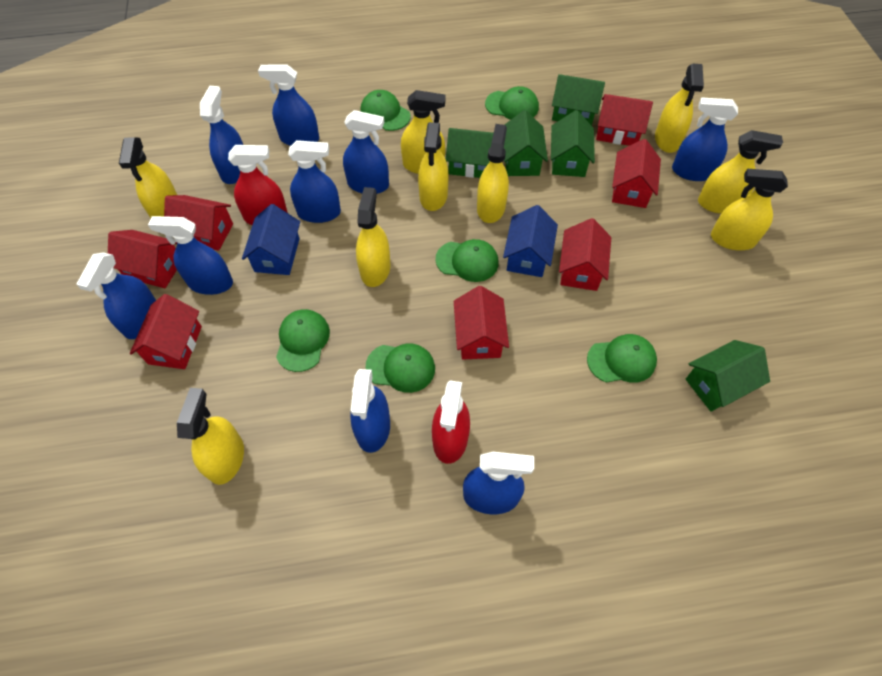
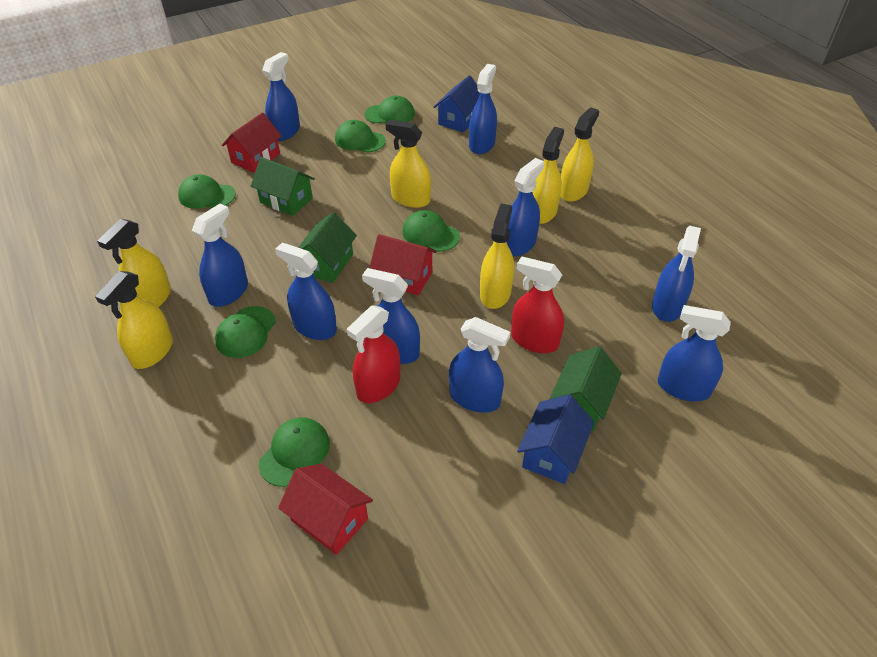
green house: 5 -> 3
red house: 7 -> 3
yellow spray bottle: 9 -> 6

